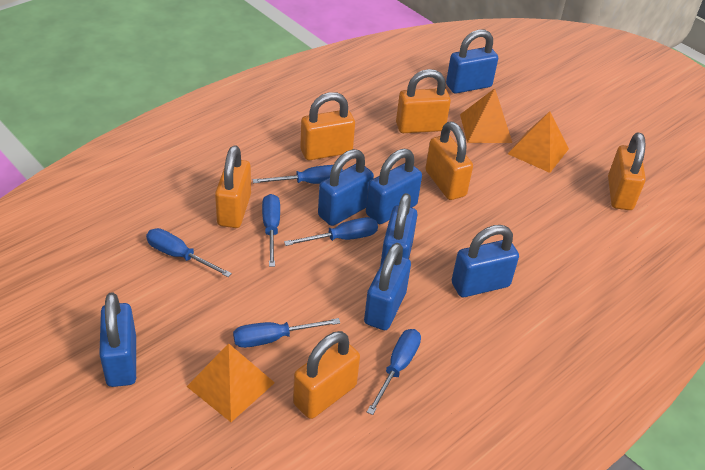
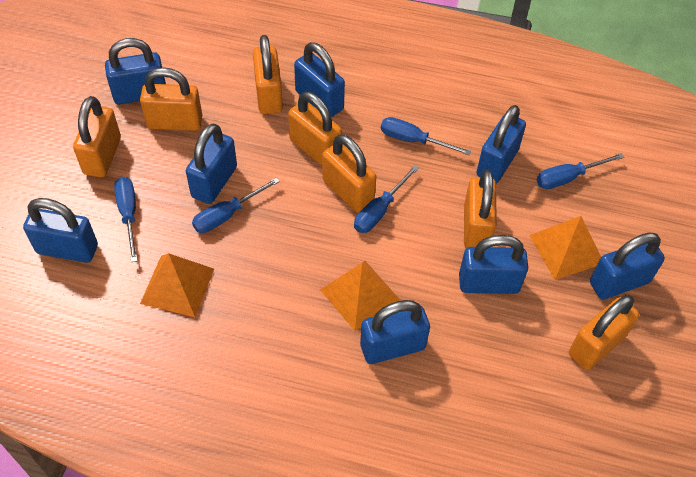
blue padlock: 7 -> 8
blue screwdriver: 6 -> 5
orange padlock: 6 -> 7

